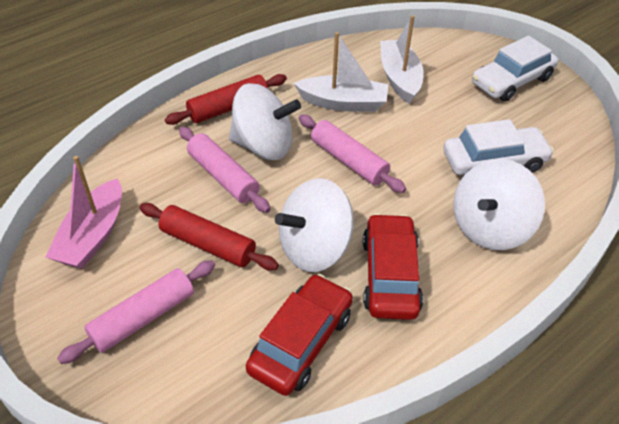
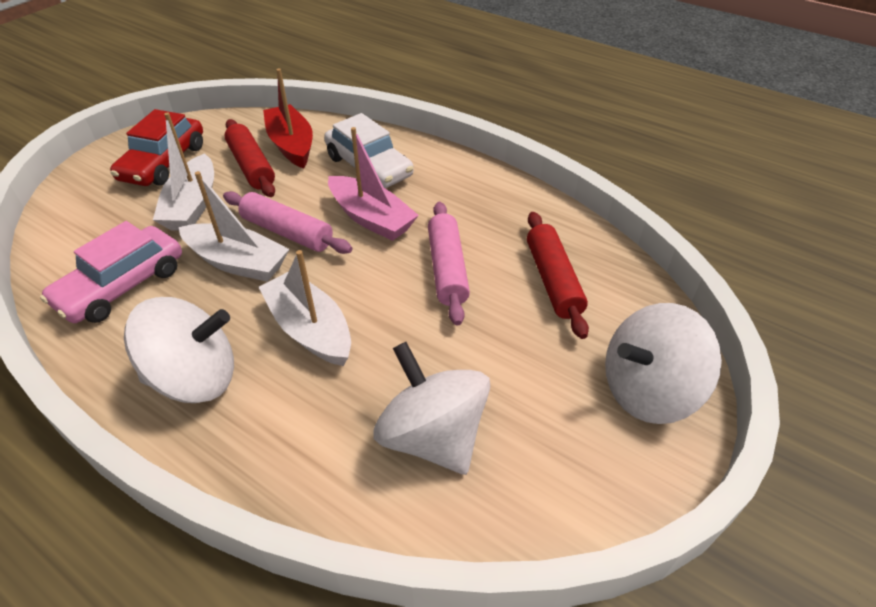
pink car: 0 -> 1
pink rolling pin: 3 -> 2
red boat: 0 -> 1
red car: 2 -> 1
white boat: 2 -> 3
white car: 2 -> 1

